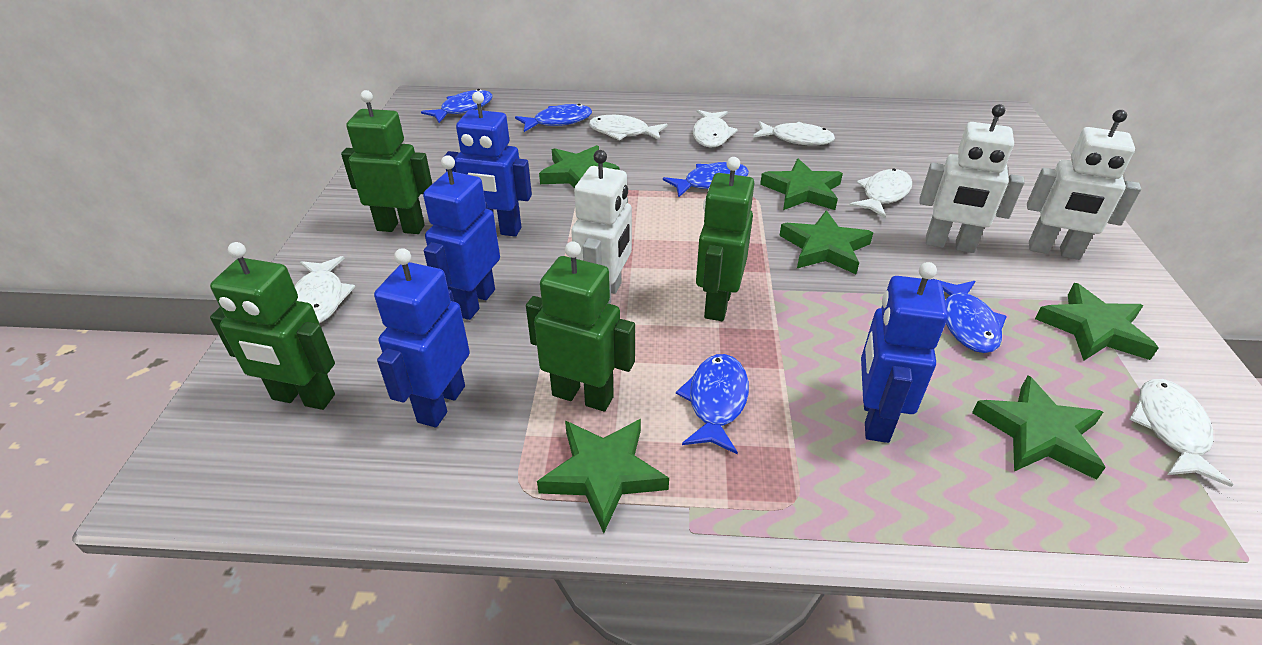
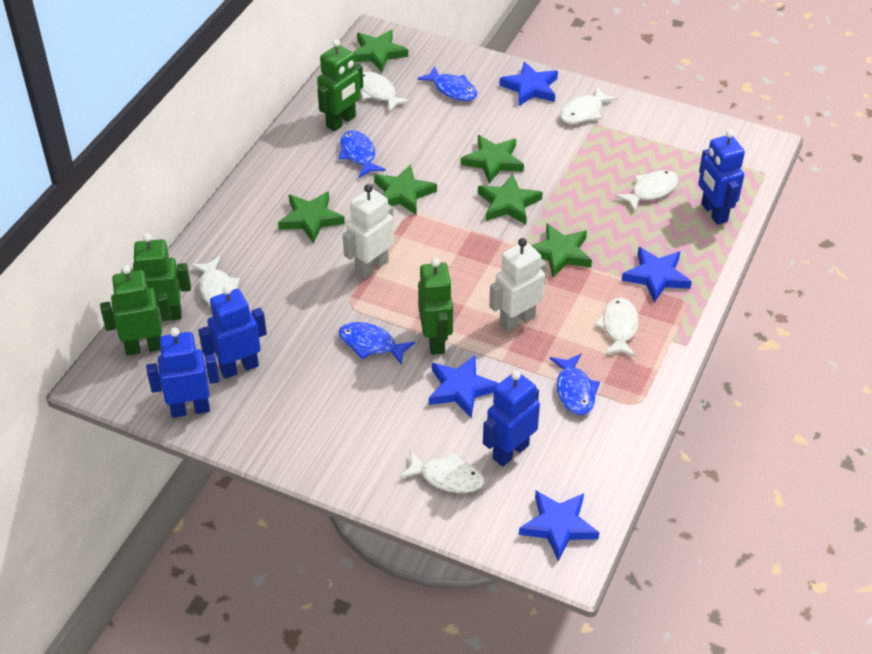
blue fish: 5 -> 4
blue star: 0 -> 4
white robot: 3 -> 2

